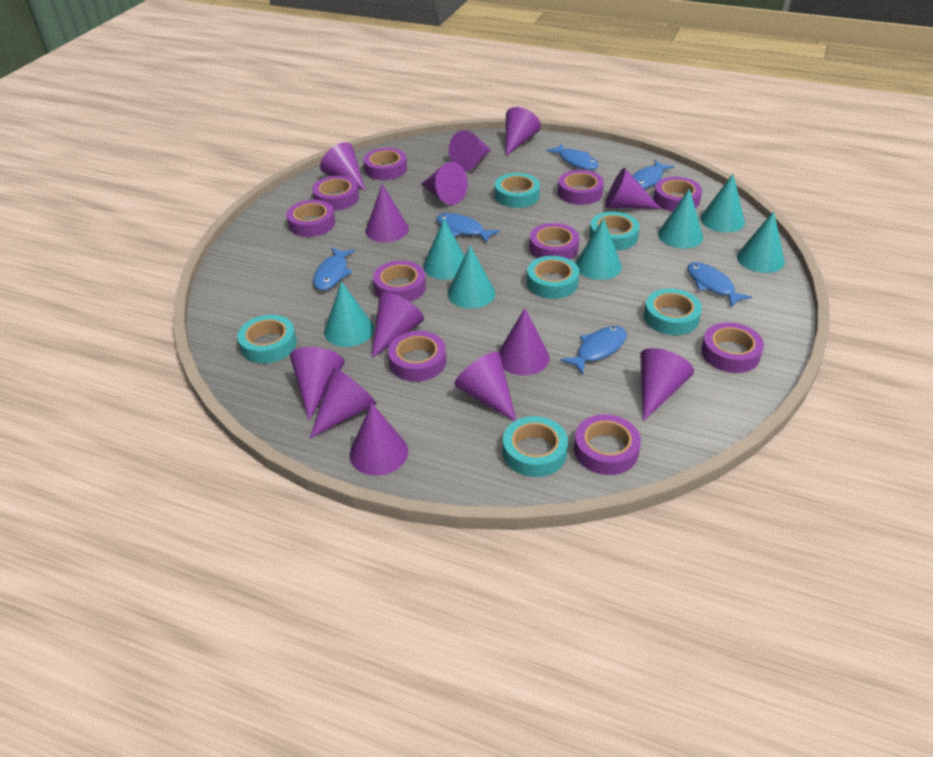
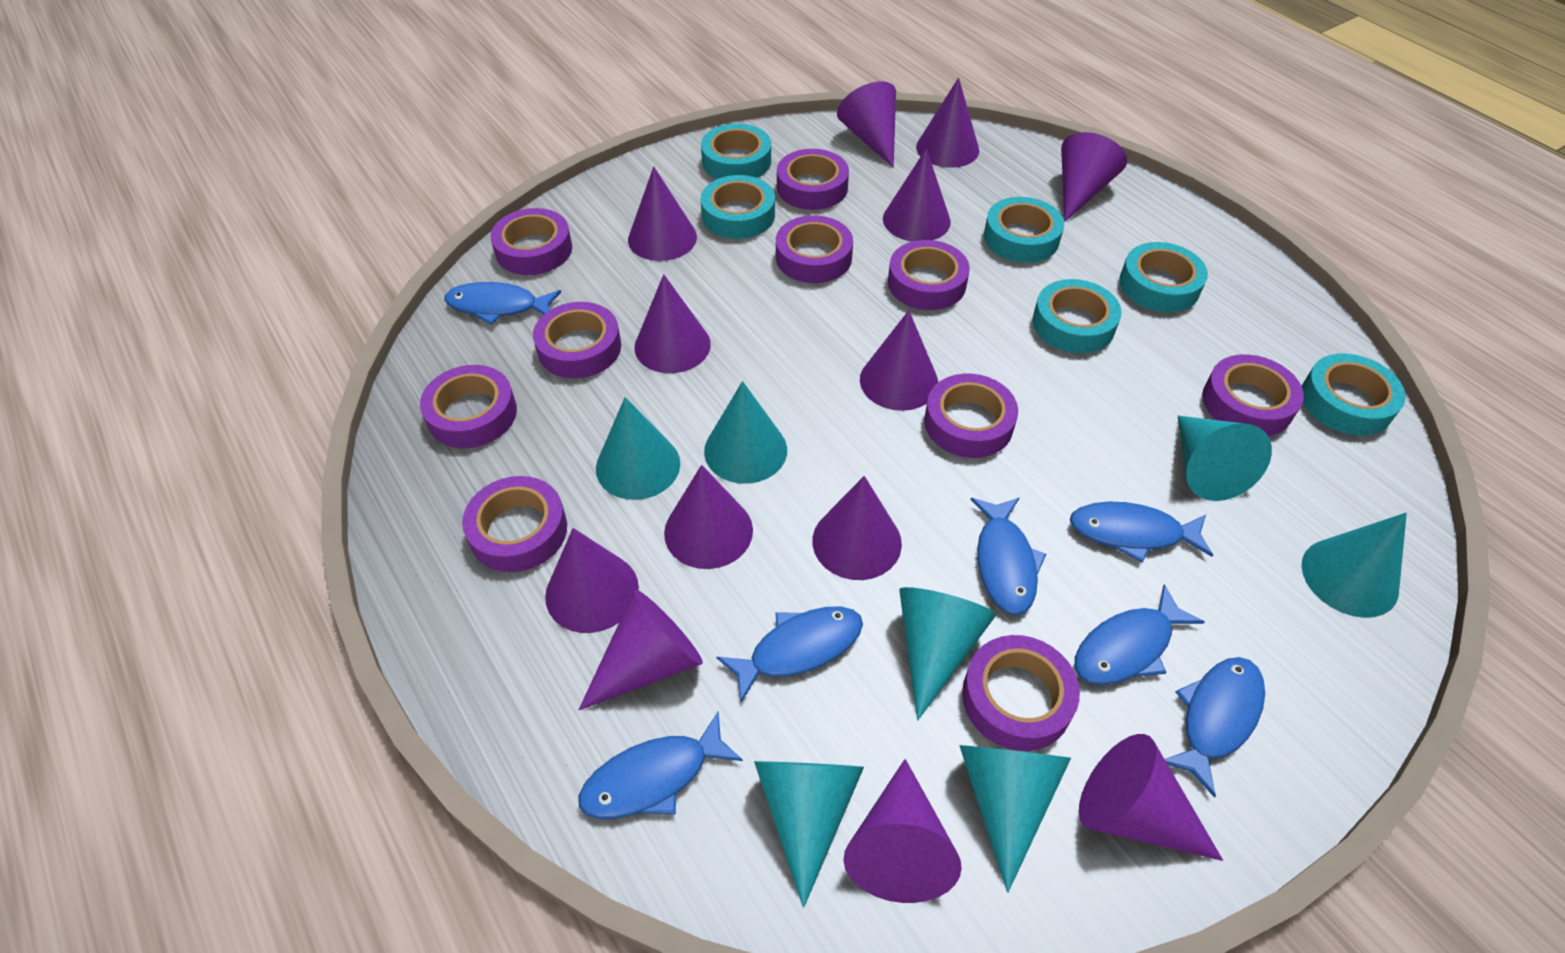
blue fish: 6 -> 7

